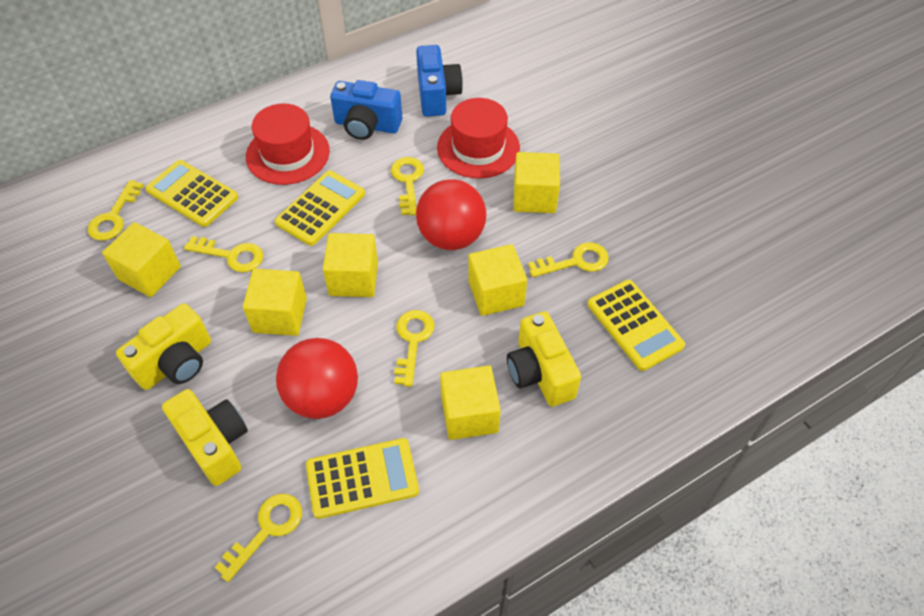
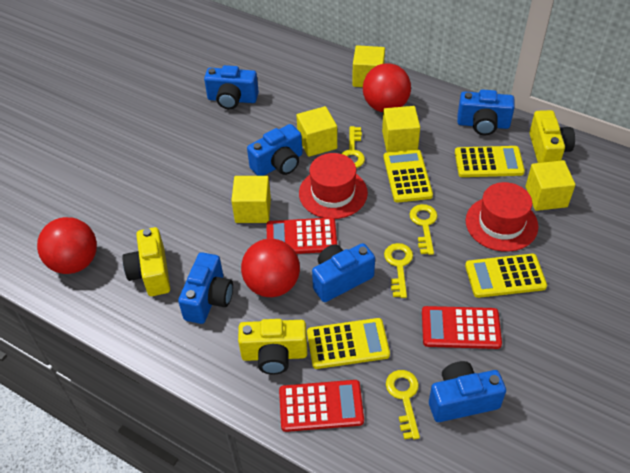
blue camera: 2 -> 6
red ball: 2 -> 3
red calculator: 0 -> 3
yellow cube: 6 -> 5
yellow key: 6 -> 4

